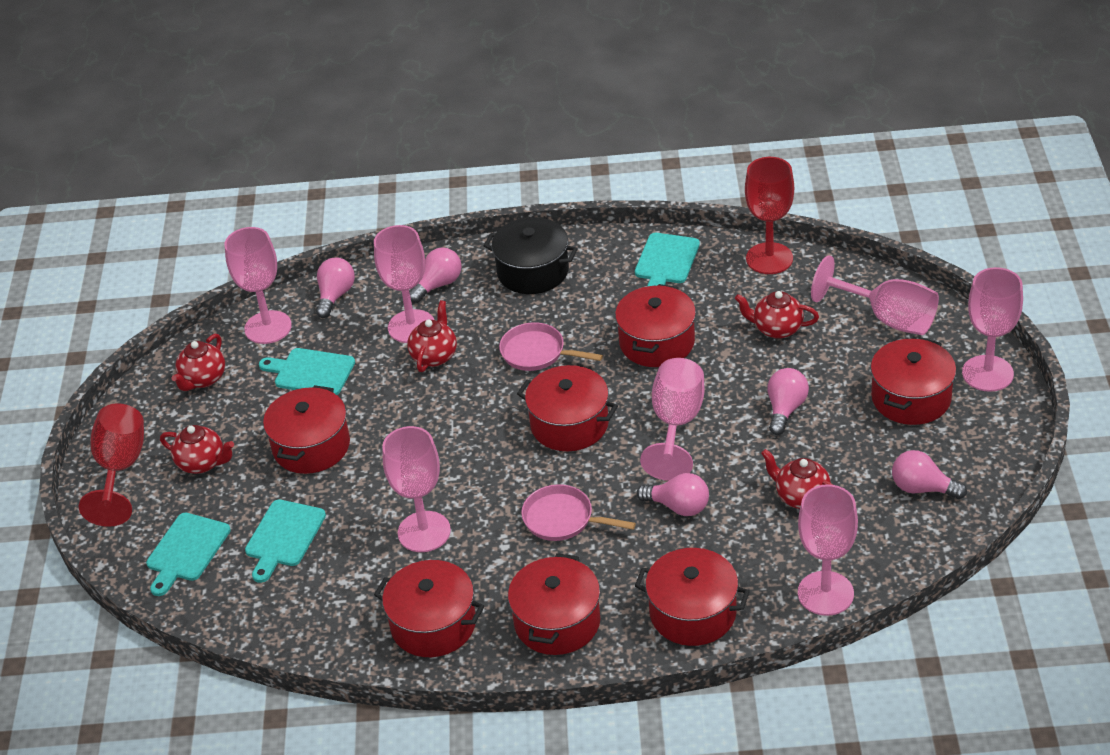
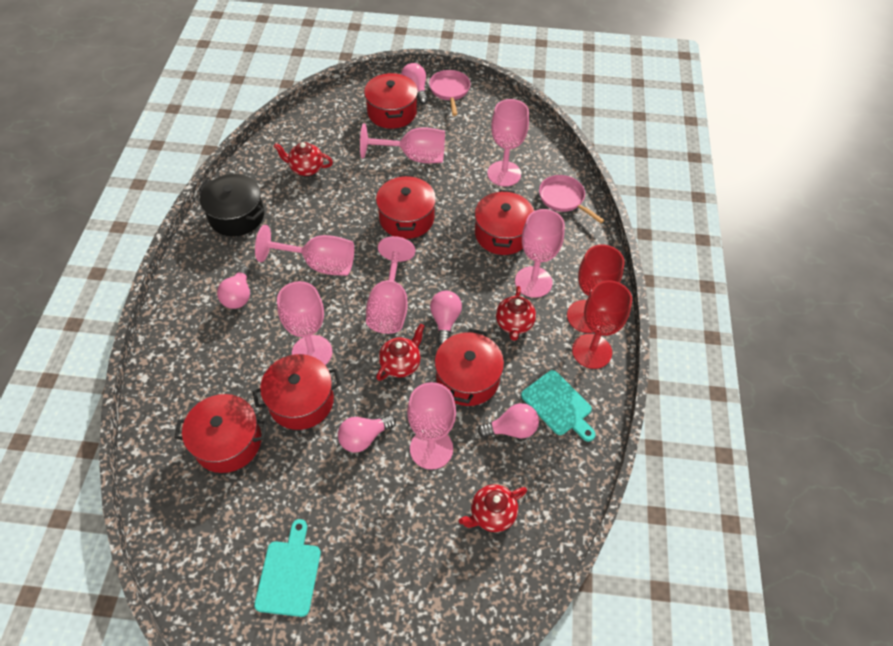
red pot: 7 -> 6
red teapot: 5 -> 4
turquoise cutting board: 4 -> 2

